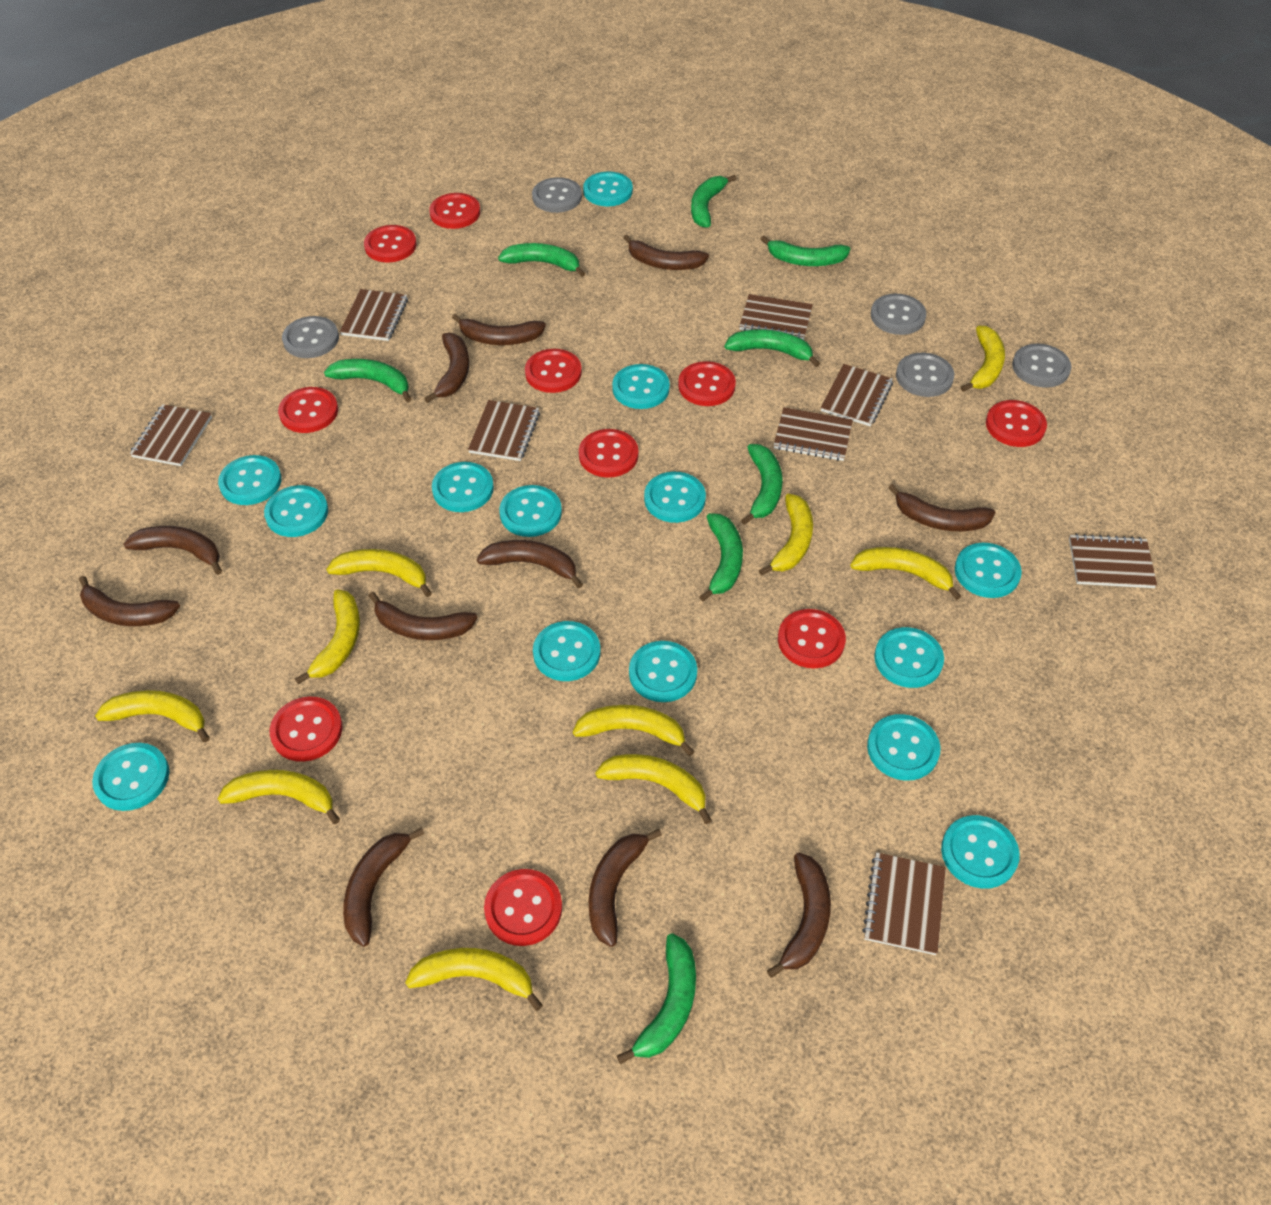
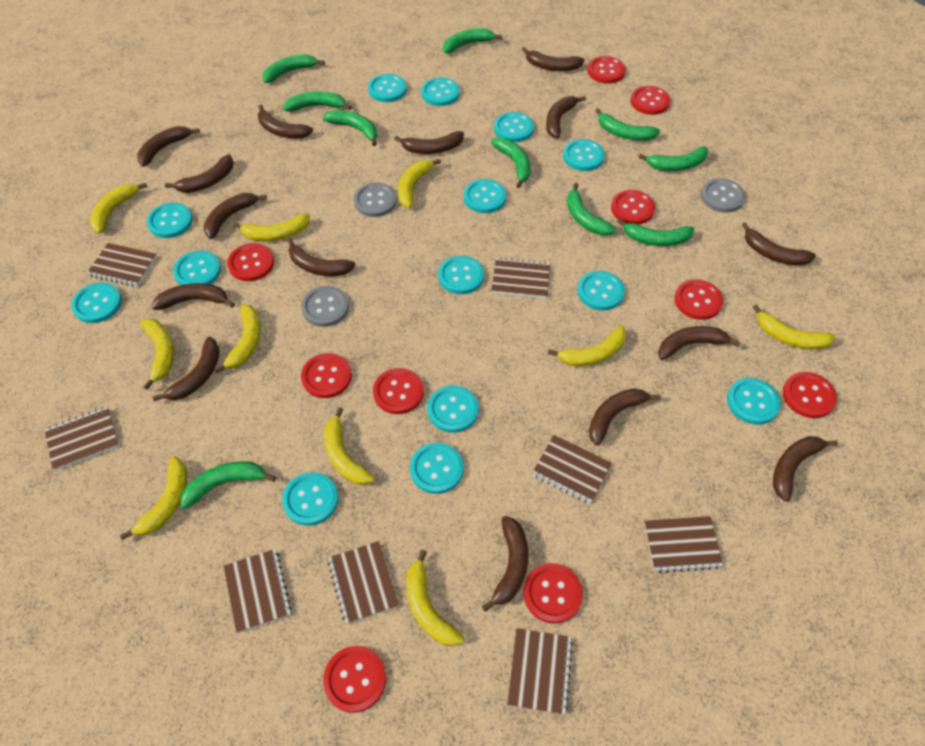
brown banana: 11 -> 15
green banana: 8 -> 10
grey button: 5 -> 3

